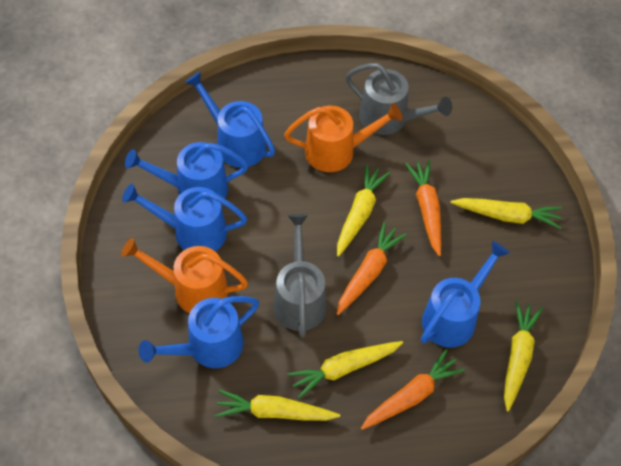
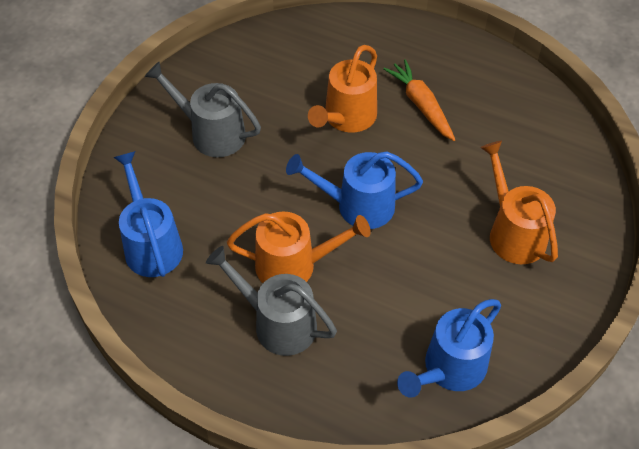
blue watering can: 5 -> 3
orange carrot: 3 -> 1
orange watering can: 2 -> 3
yellow carrot: 5 -> 0

